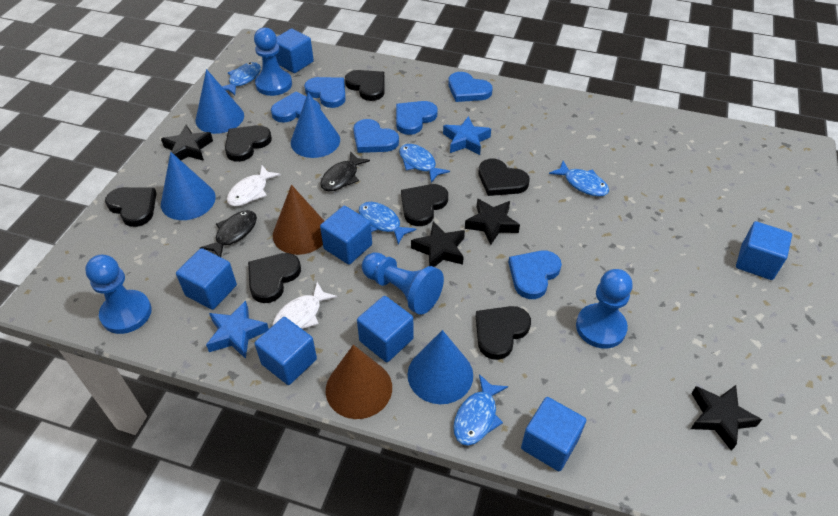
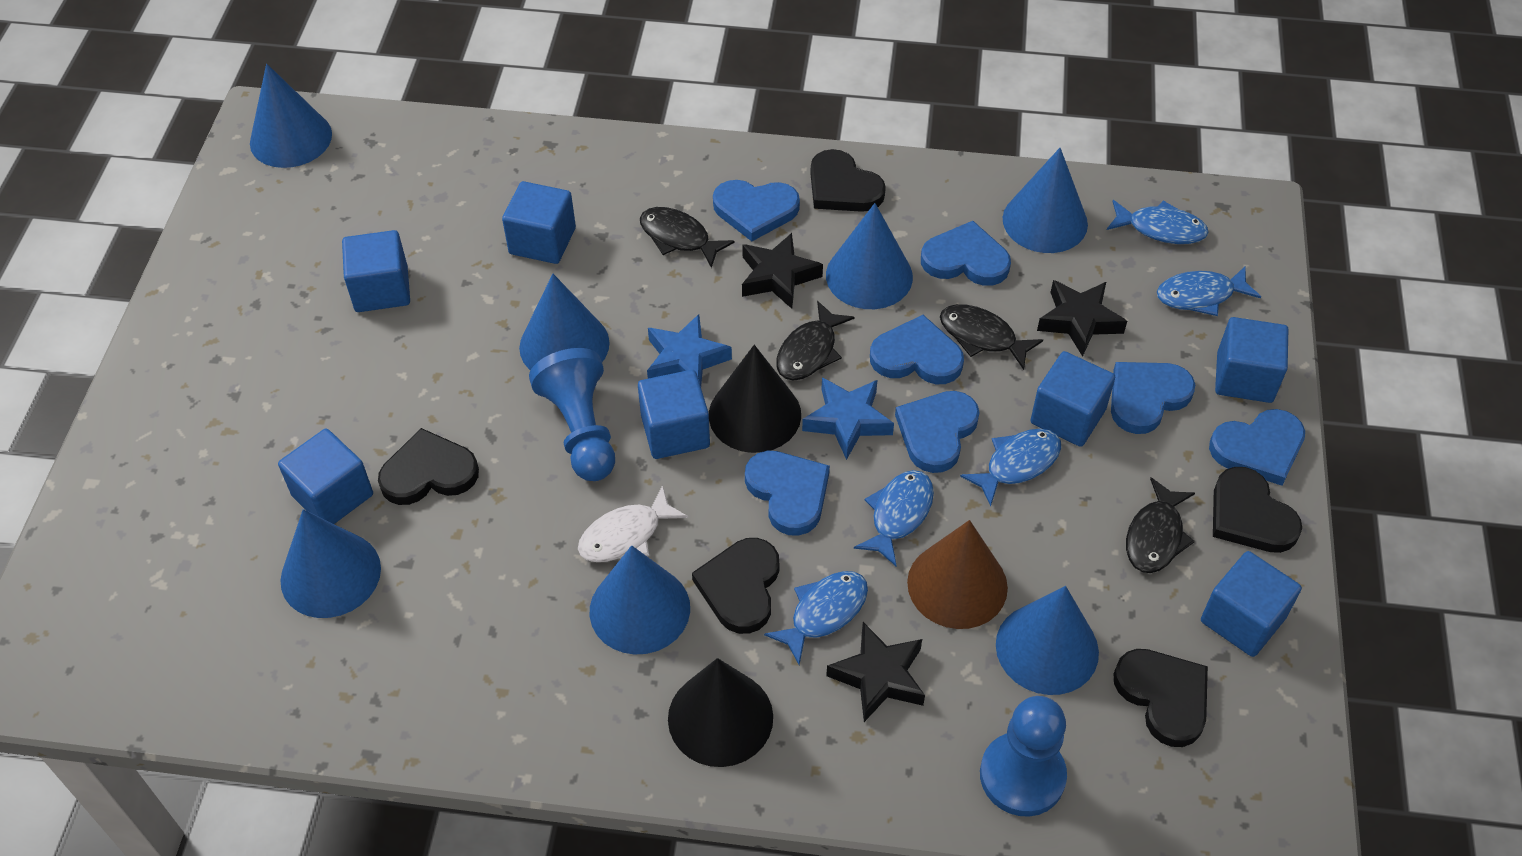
black cone: 0 -> 2
black fish: 2 -> 4
black heart: 7 -> 5
black star: 4 -> 3
blue cone: 4 -> 7
blue heart: 6 -> 7
blue pawn: 4 -> 2
brown cone: 2 -> 1
white fish: 2 -> 1

